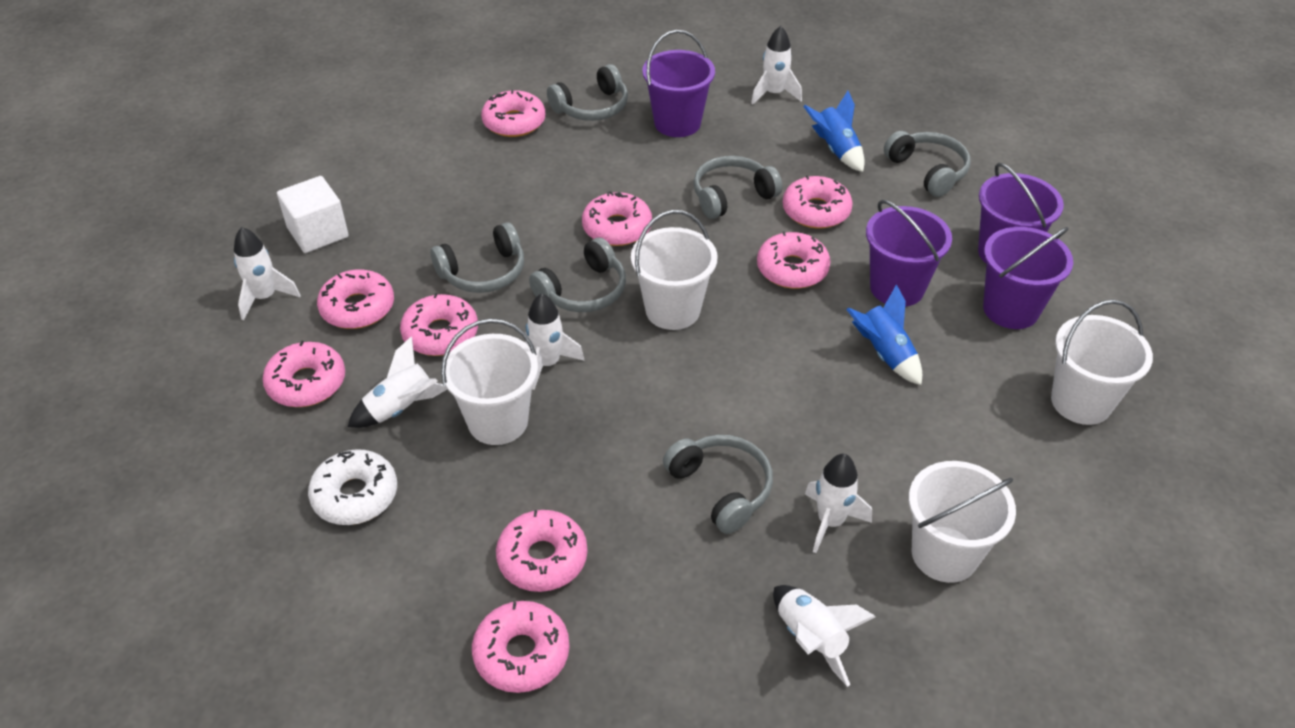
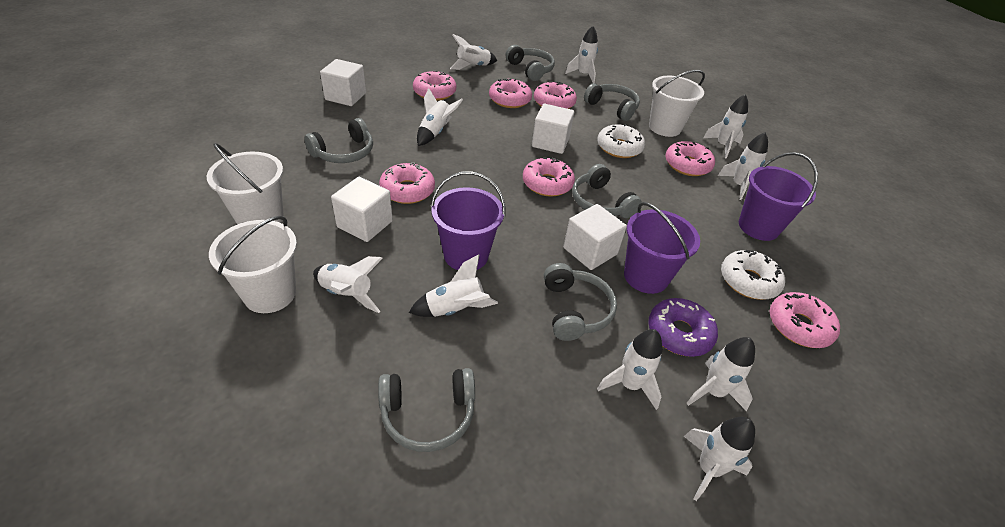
blue rocket: 2 -> 0
pink donut: 9 -> 7
purple bucket: 4 -> 3
purple donut: 0 -> 1
white bucket: 4 -> 3
white cube: 1 -> 4
white donut: 1 -> 2
white rocket: 6 -> 10

